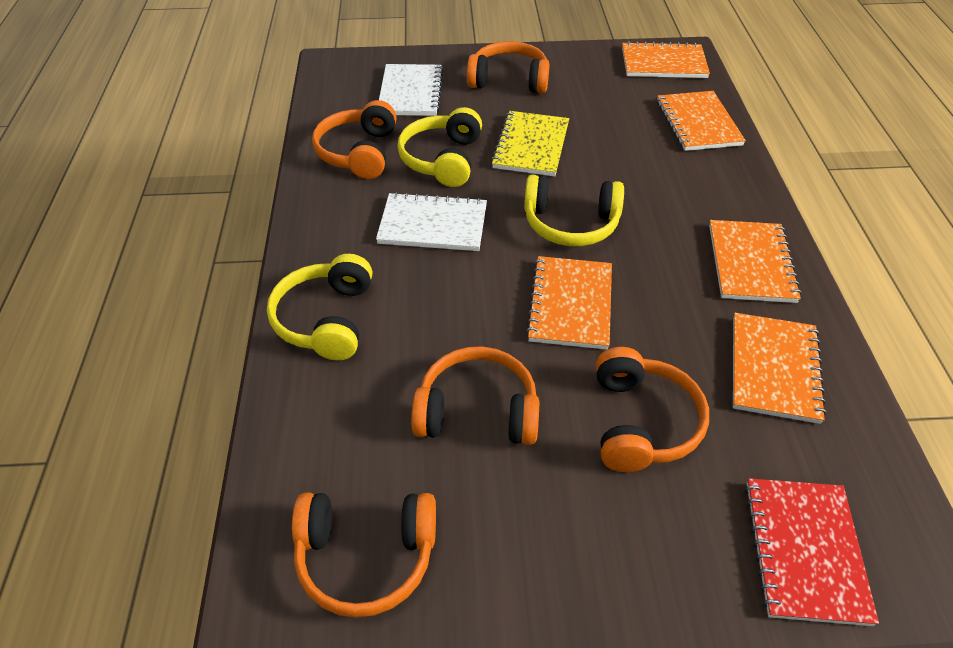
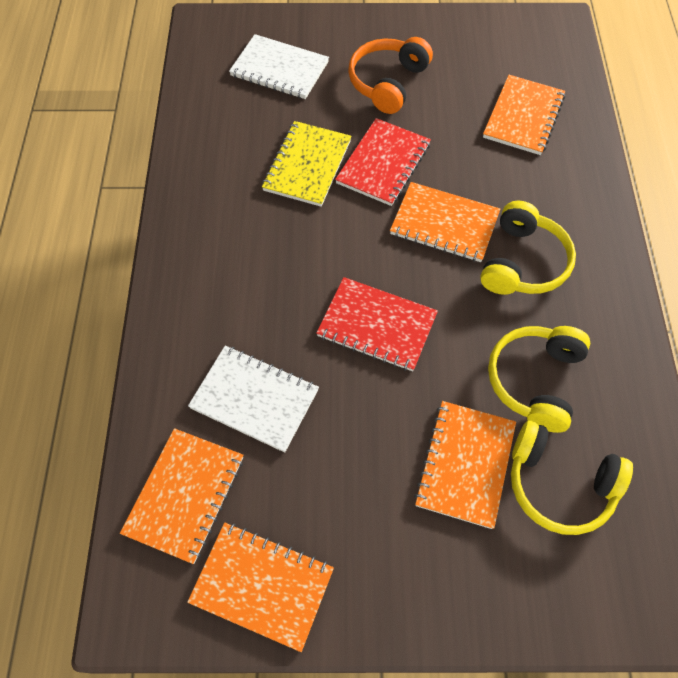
orange headphones: 5 -> 1
red notebook: 1 -> 2

